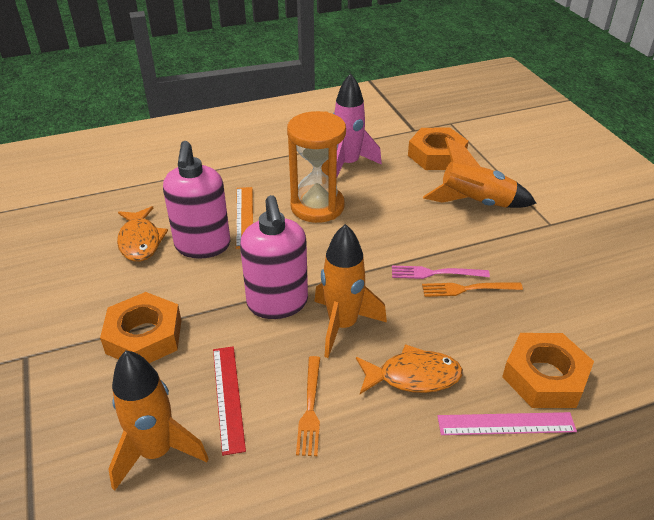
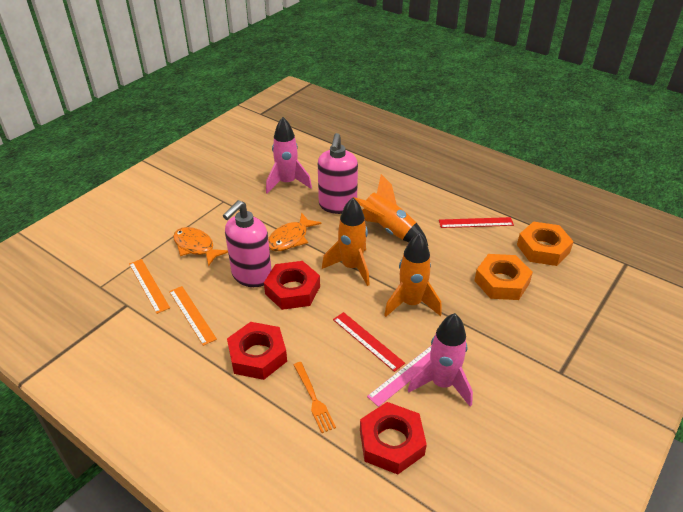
orange fork: 2 -> 1
orange hourglass: 1 -> 0
orange nut: 3 -> 2
orange ruler: 1 -> 2
pink fork: 1 -> 0
pink rocket: 1 -> 2
red nut: 0 -> 3
red ruler: 1 -> 2

